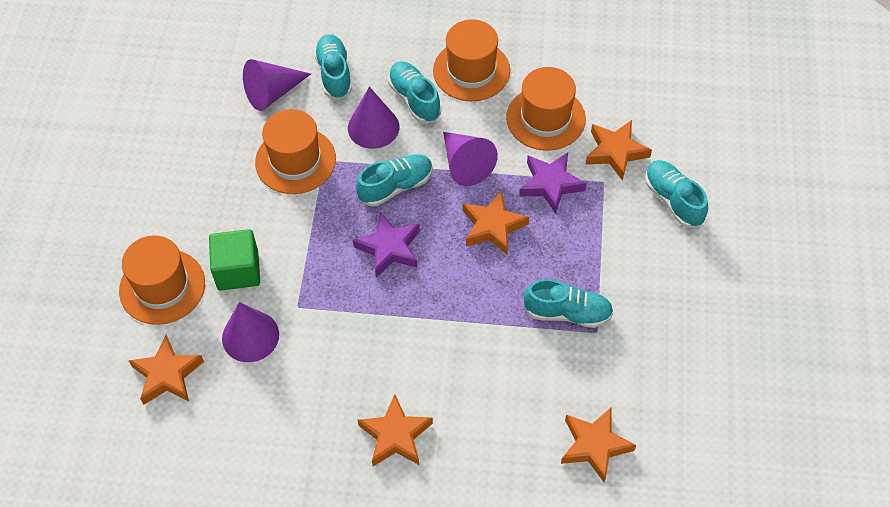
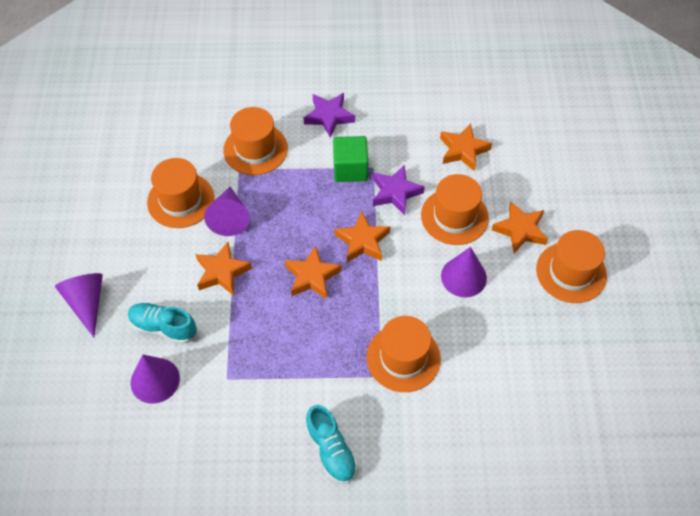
orange hat: 4 -> 5
turquoise shoe: 5 -> 2

